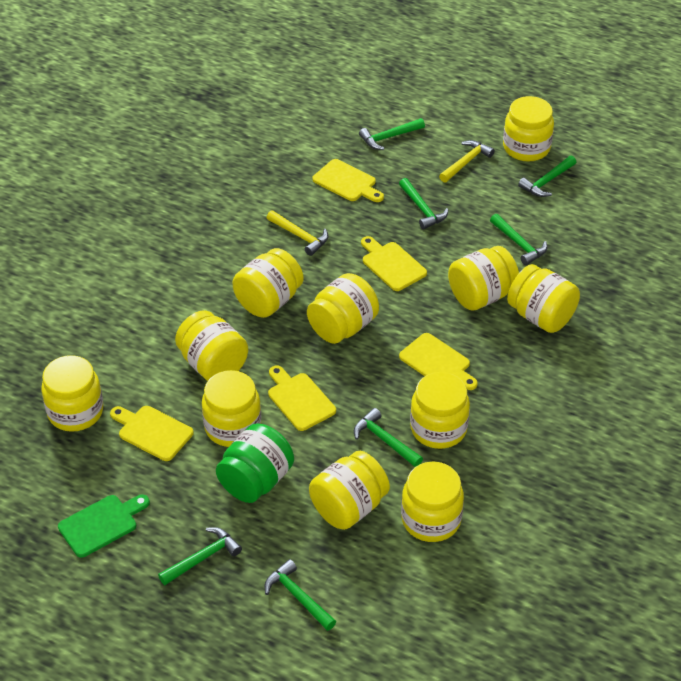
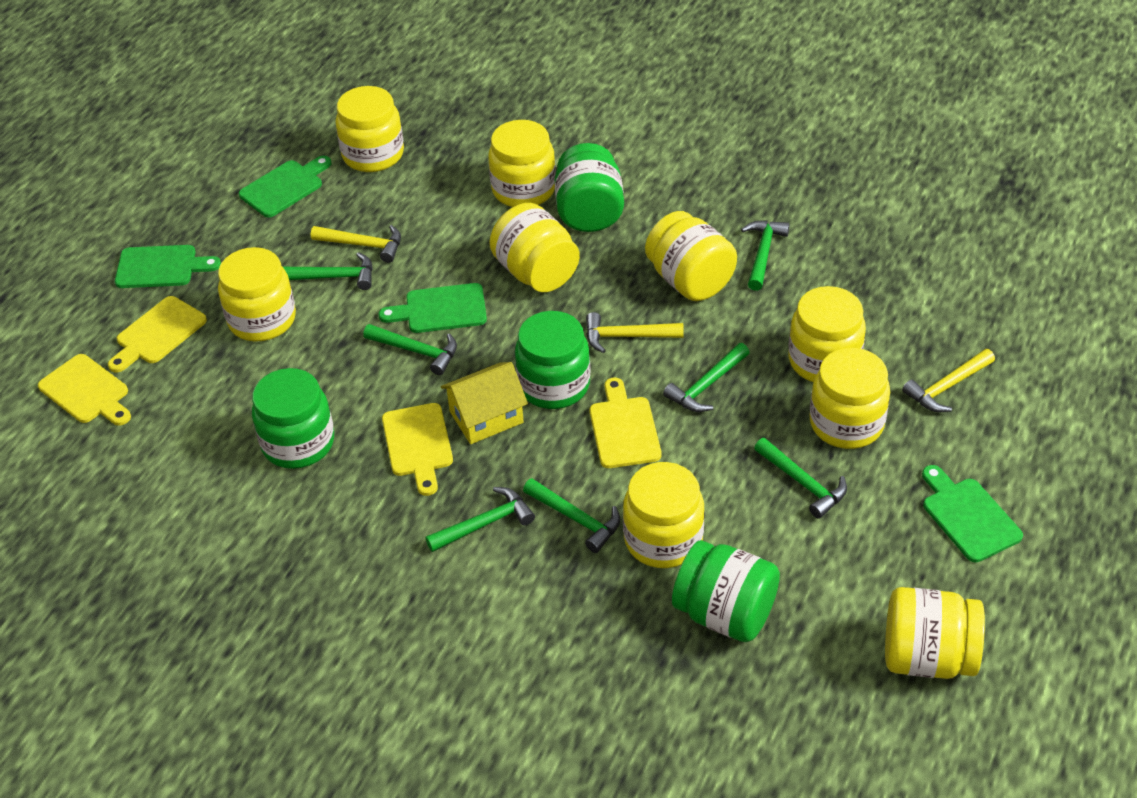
green cutting board: 1 -> 4
green jar: 1 -> 4
yellow cutting board: 5 -> 4
yellow hammer: 2 -> 3
yellow house: 0 -> 1
yellow jar: 11 -> 9

